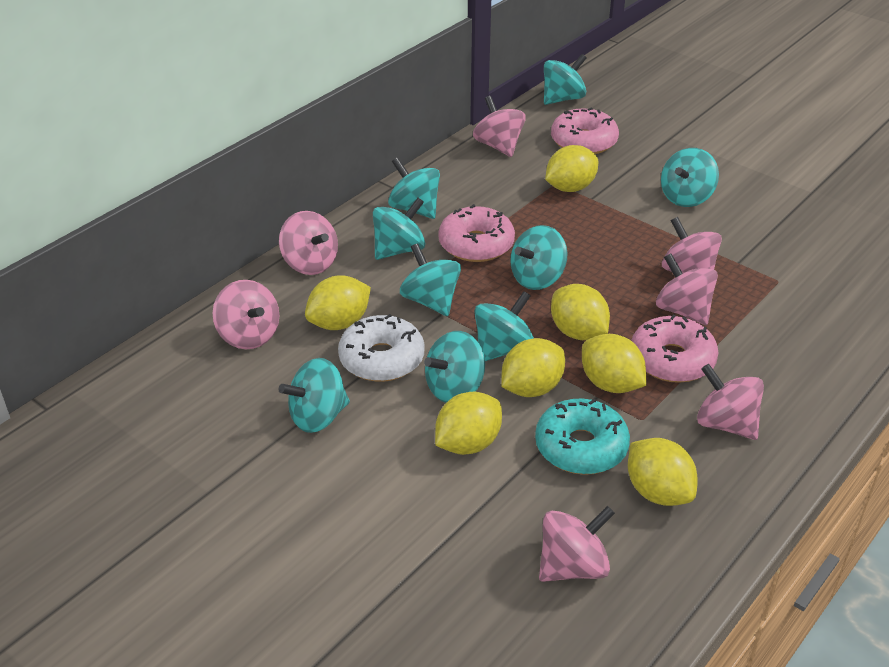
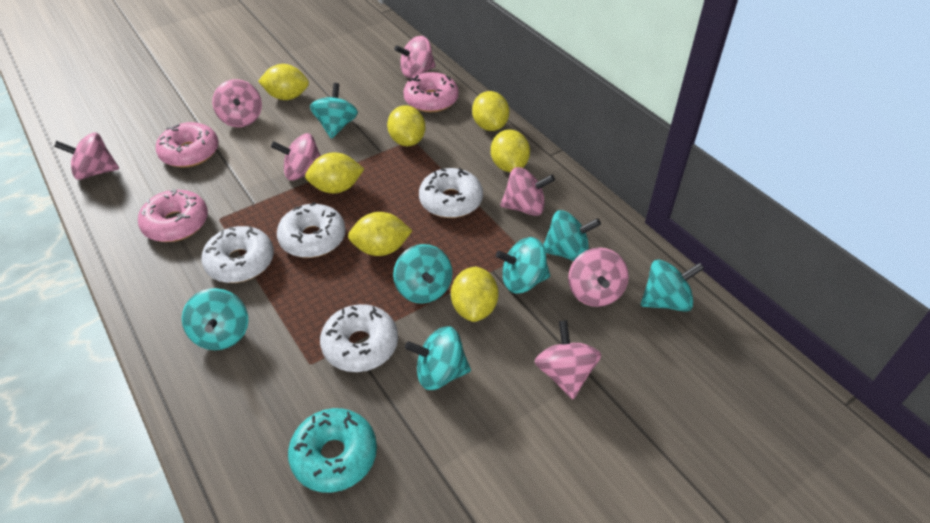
turquoise spinning top: 9 -> 7
white donut: 1 -> 4

